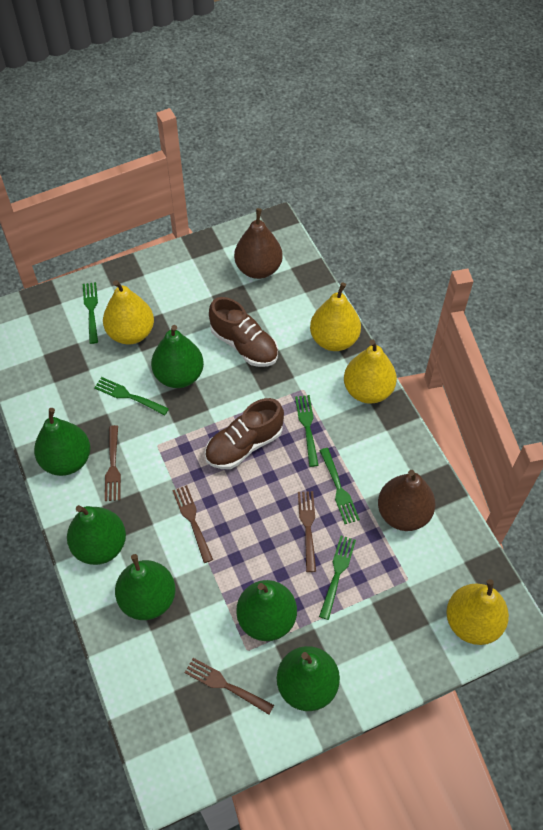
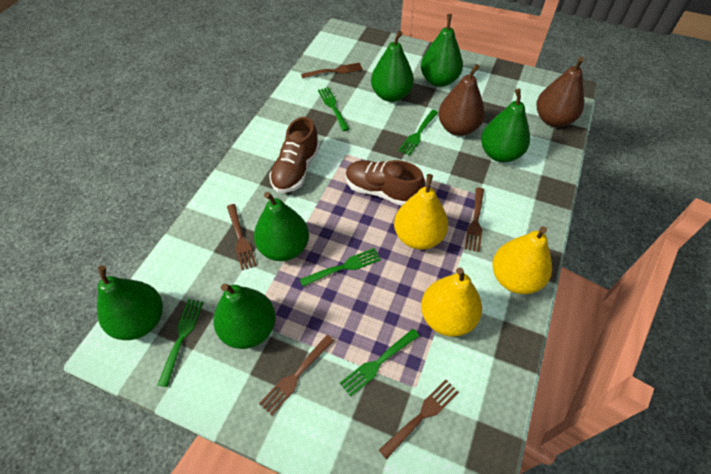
brown fork: 4 -> 5
yellow pear: 4 -> 3

